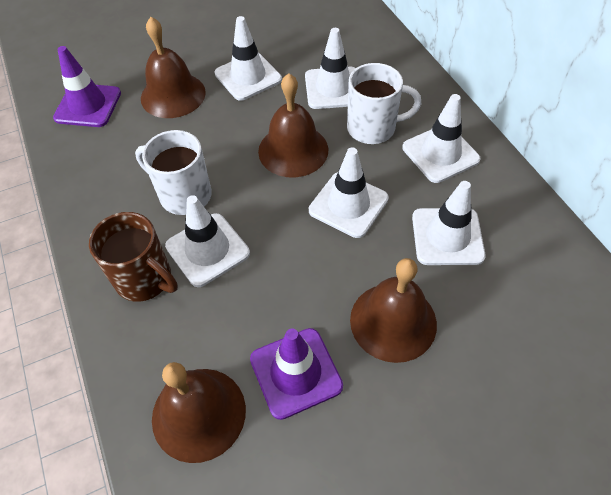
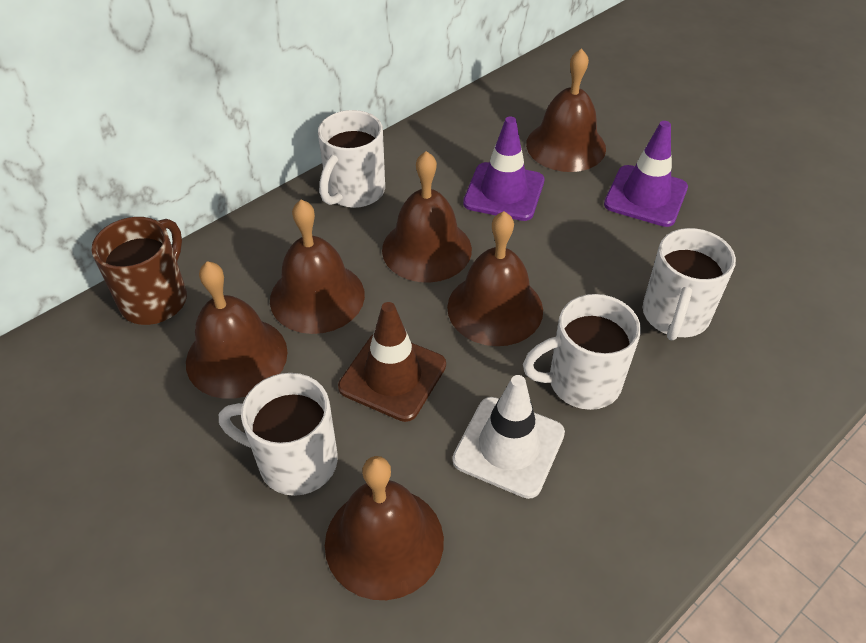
brown bell: 4 -> 6
brown traffic cone: 0 -> 1
white mug: 2 -> 4
white traffic cone: 6 -> 1

